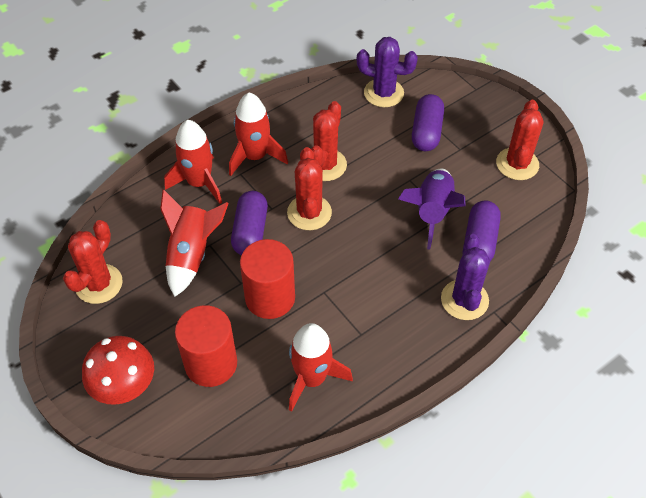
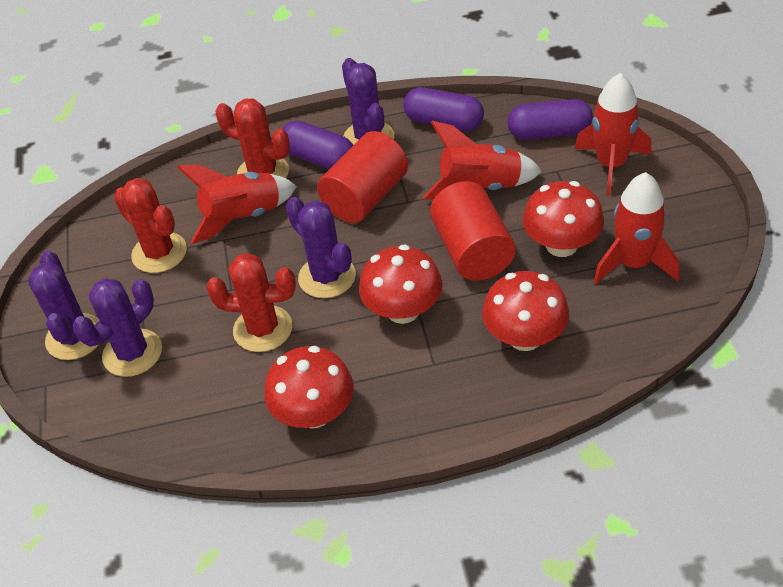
purple cactus: 2 -> 4
purple rocket: 1 -> 0
red cactus: 4 -> 3
red mushroom: 1 -> 4

